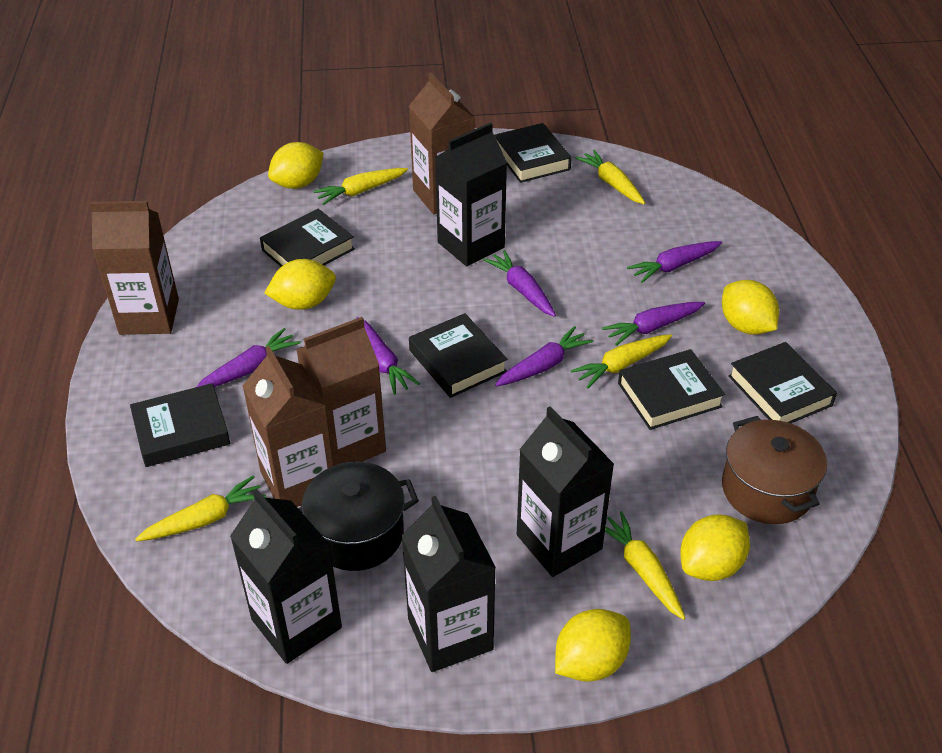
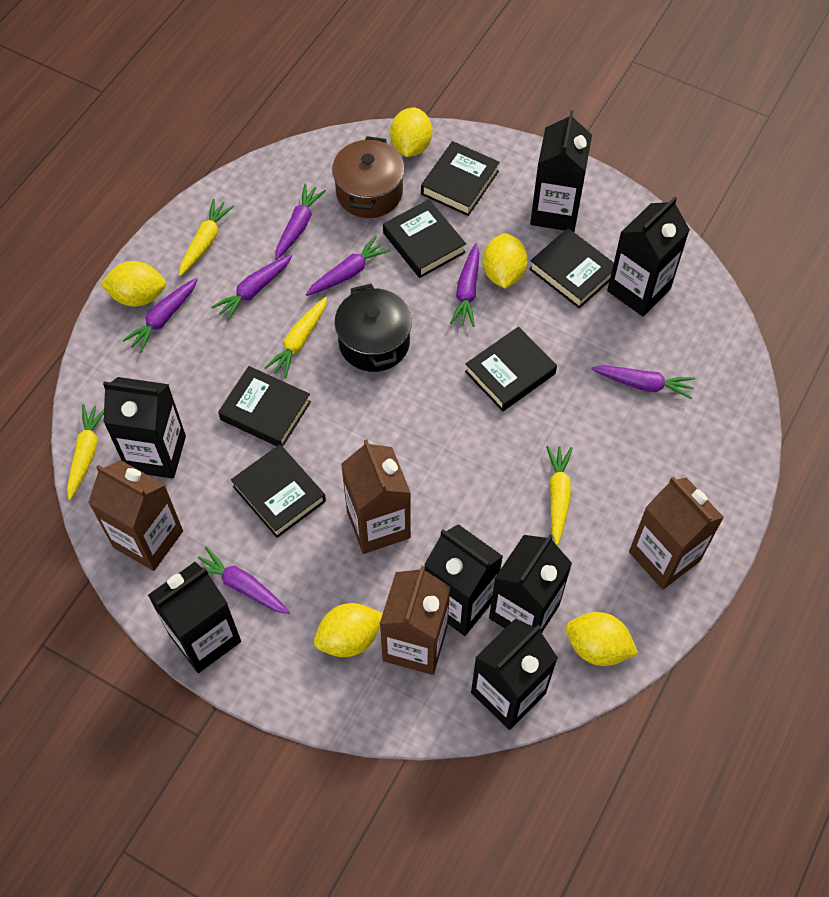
black carton: 4 -> 7
purple carrot: 6 -> 7
yellow carrot: 5 -> 4

